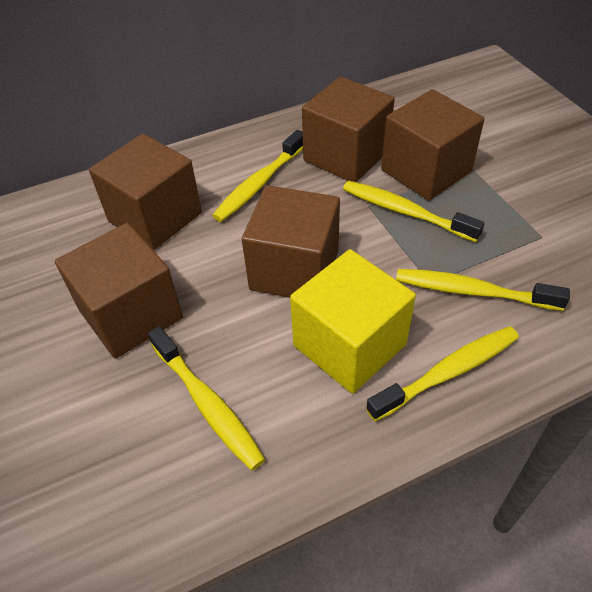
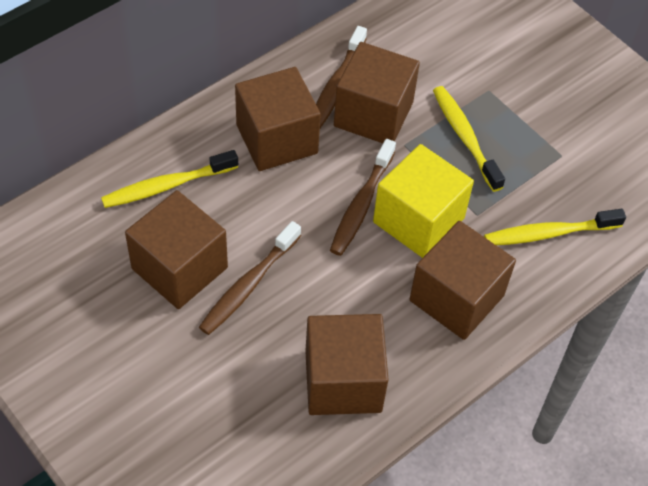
brown toothbrush: 0 -> 3
yellow toothbrush: 5 -> 3

